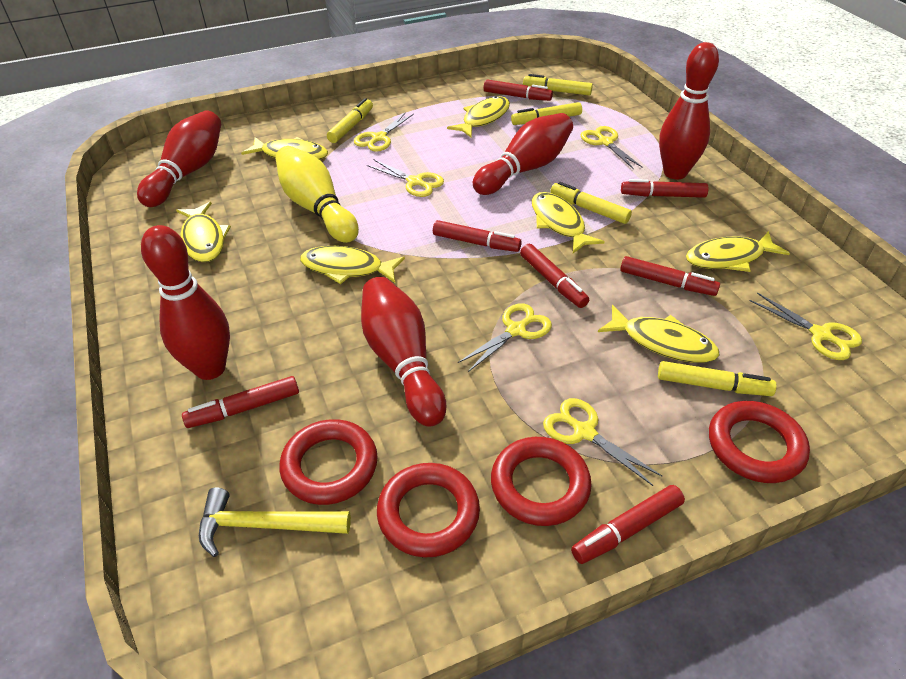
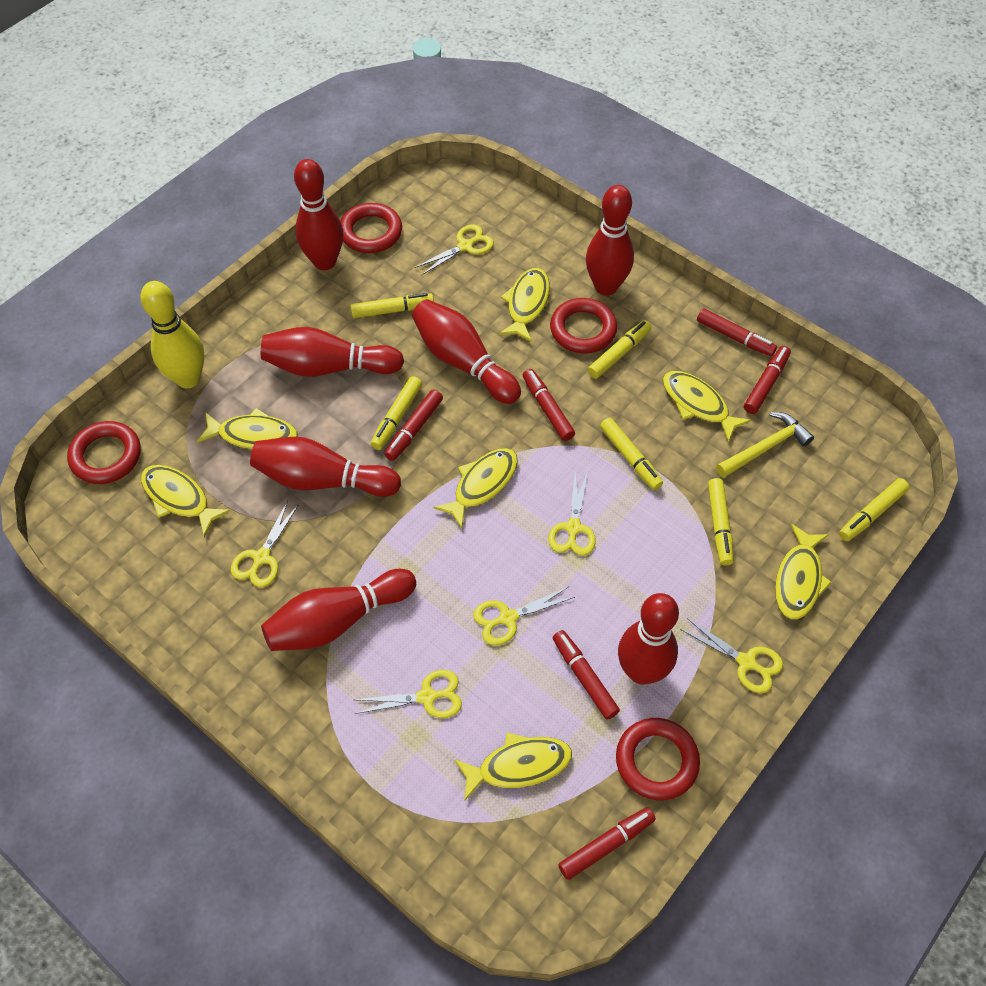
red bowling pin: 5 -> 7
red marker: 7 -> 6
yellow marker: 5 -> 6

